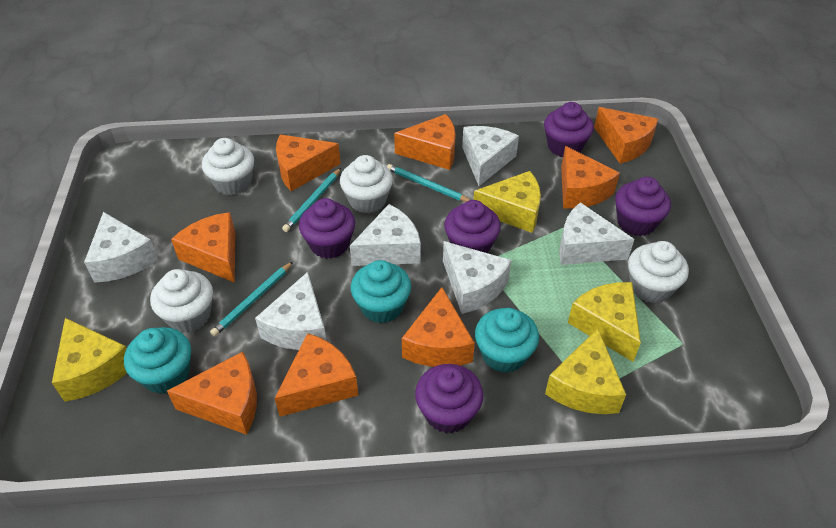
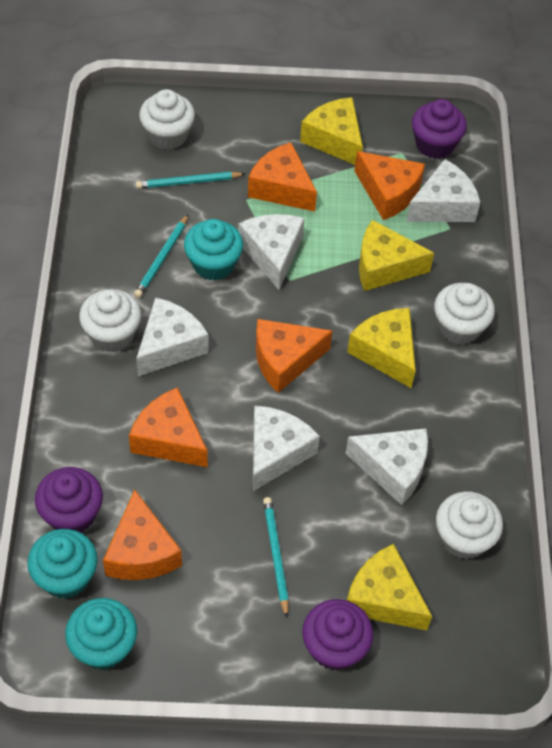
orange cheese: 8 -> 5
purple cupcake: 5 -> 3
white cheese: 6 -> 5

